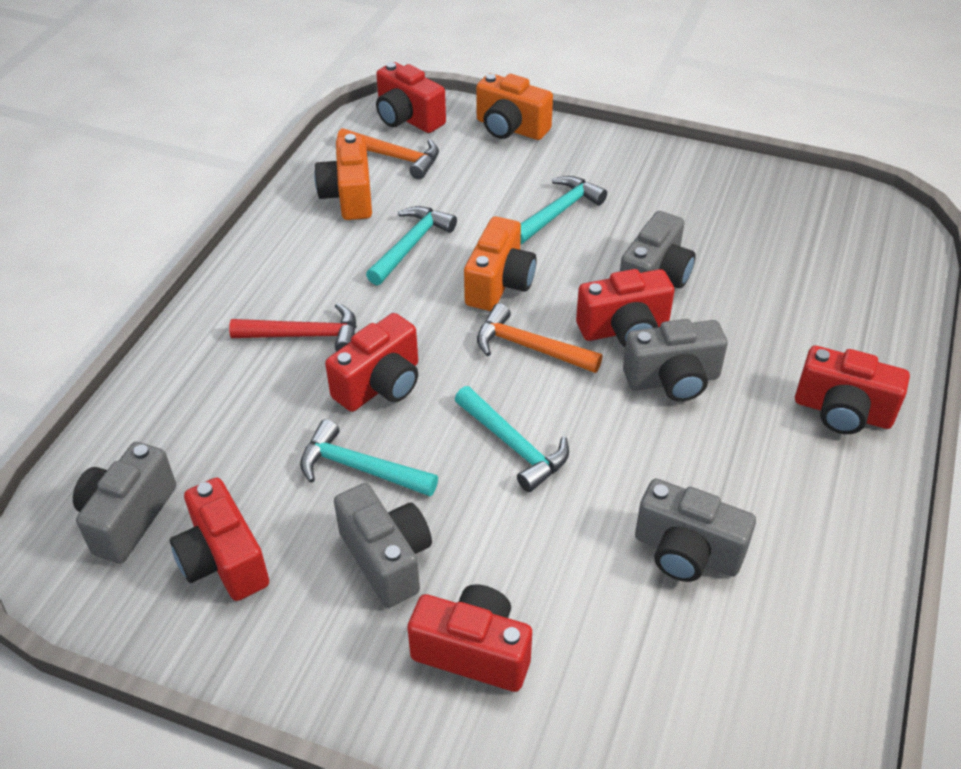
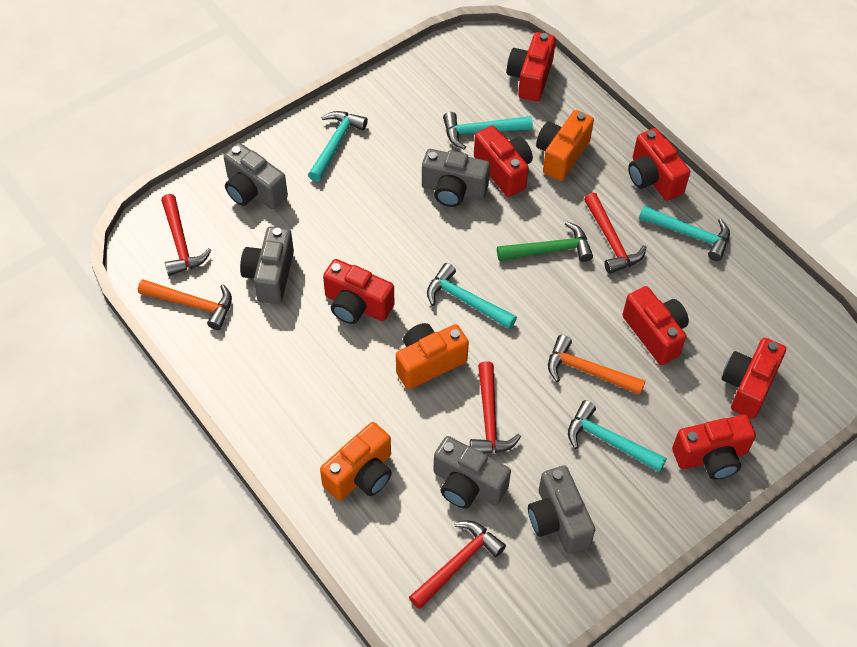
green hammer: 0 -> 1
red camera: 6 -> 7
red hammer: 1 -> 4
turquoise hammer: 4 -> 5

